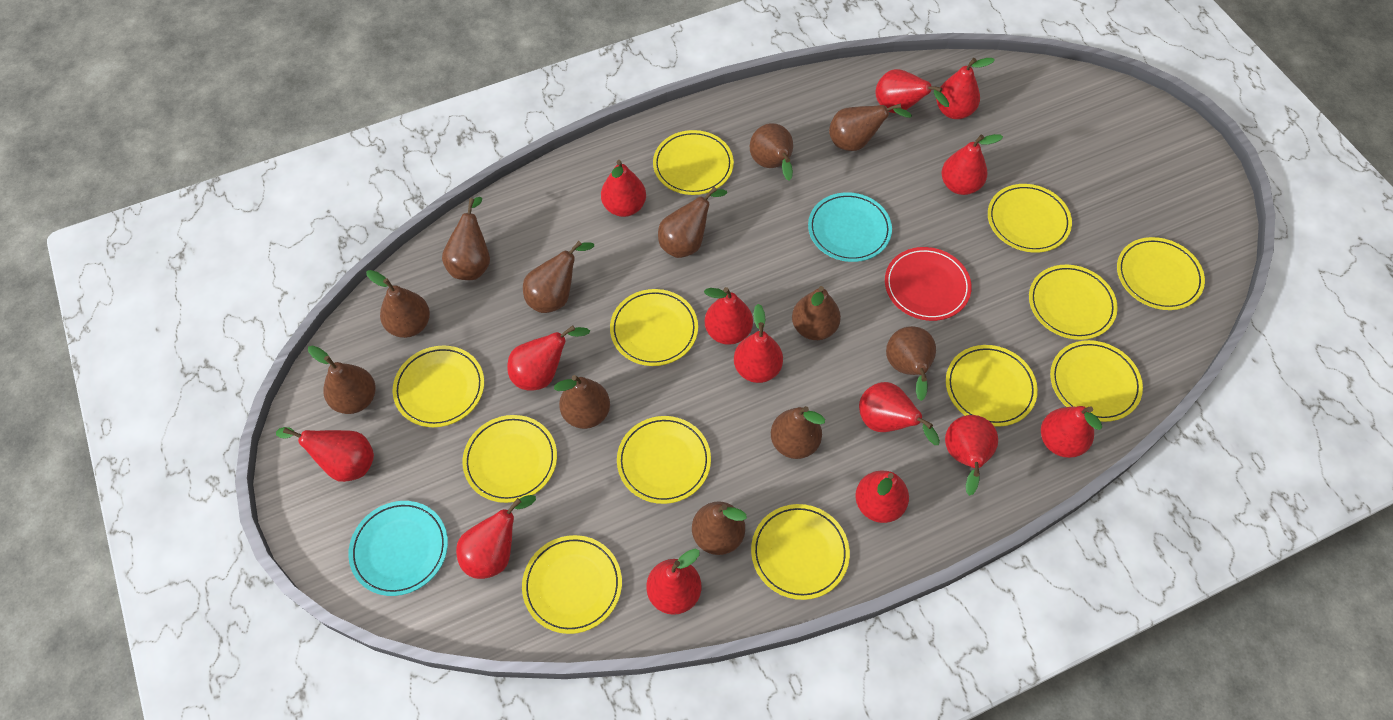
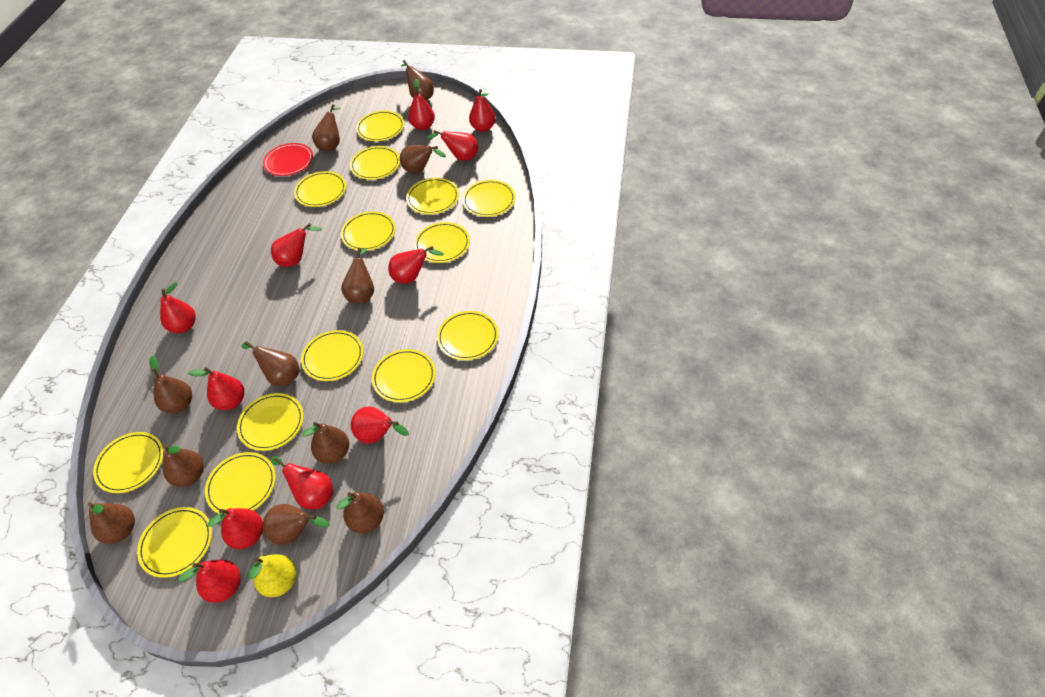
brown pear: 12 -> 11
red pear: 14 -> 11
turquoise plate: 2 -> 0
yellow pear: 0 -> 1
yellow plate: 12 -> 14

